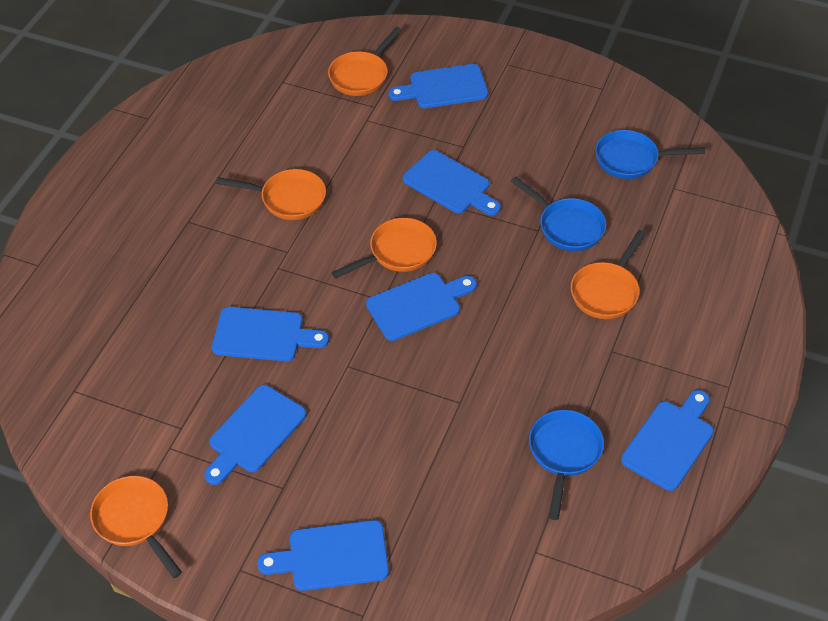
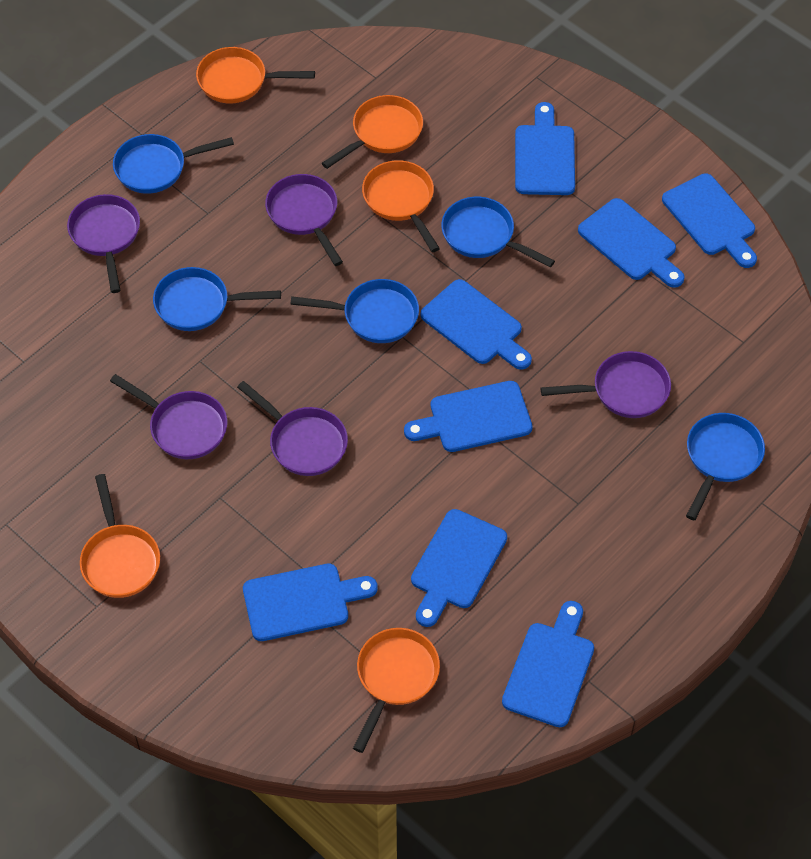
blue cutting board: 7 -> 8
blue pan: 3 -> 5
purple pan: 0 -> 5

